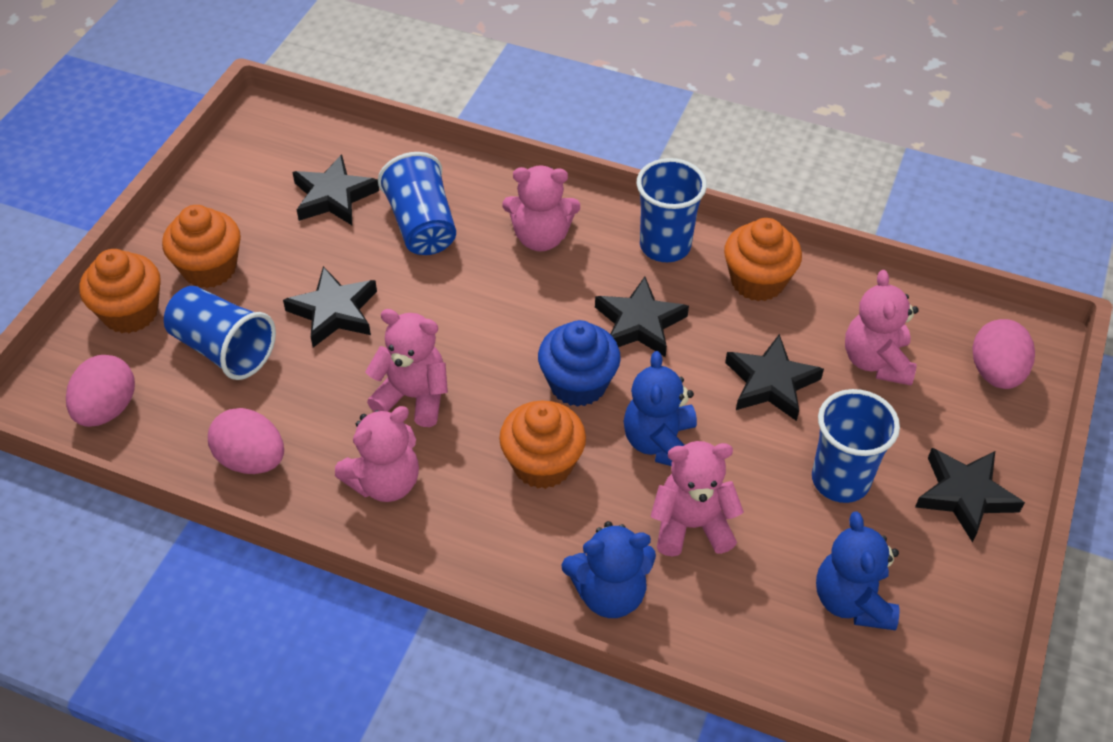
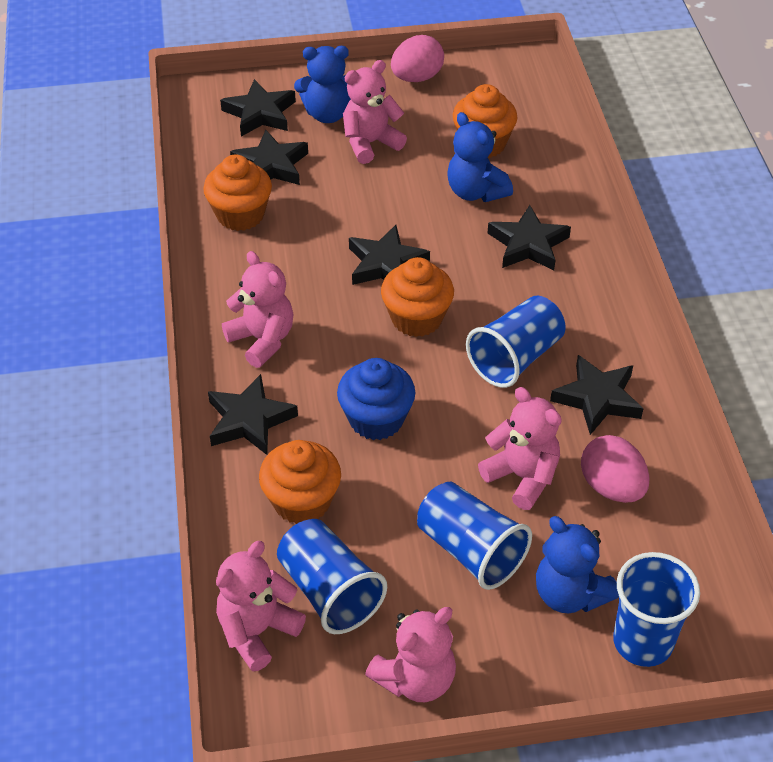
black star: 5 -> 6
pink egg: 3 -> 2

